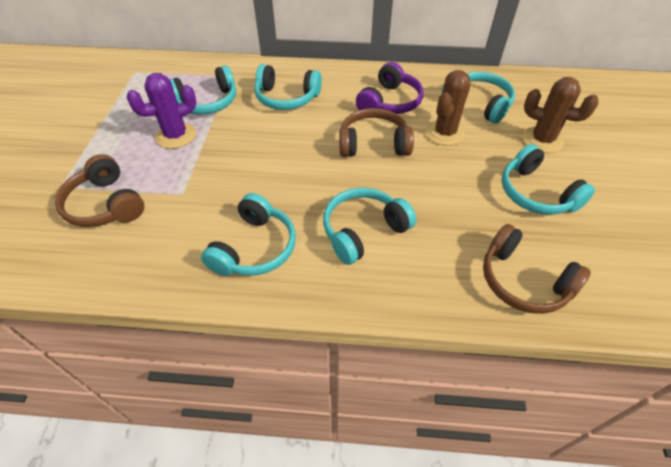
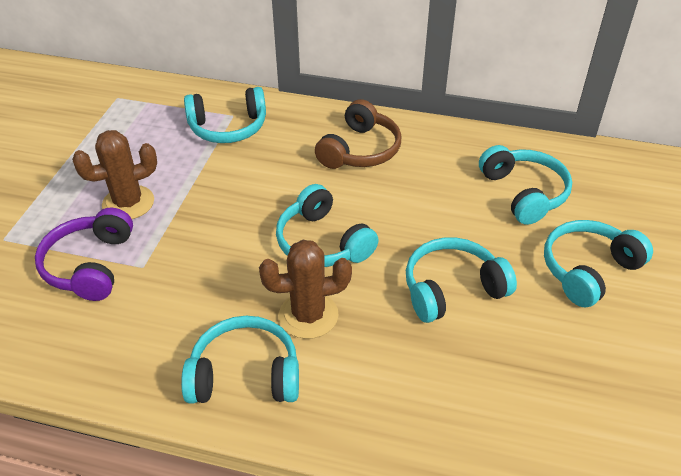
brown headphones: 3 -> 1
purple cactus: 1 -> 0

